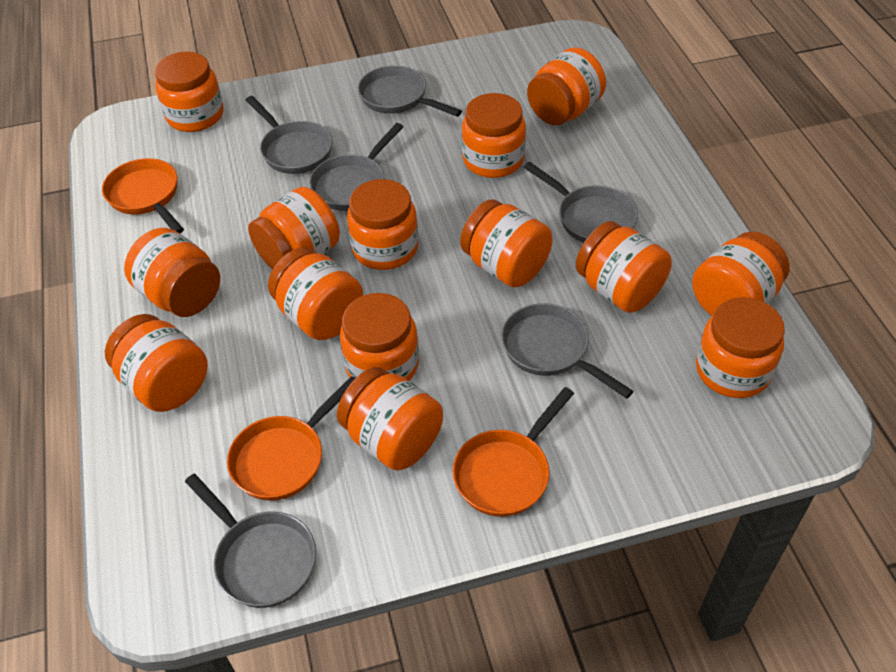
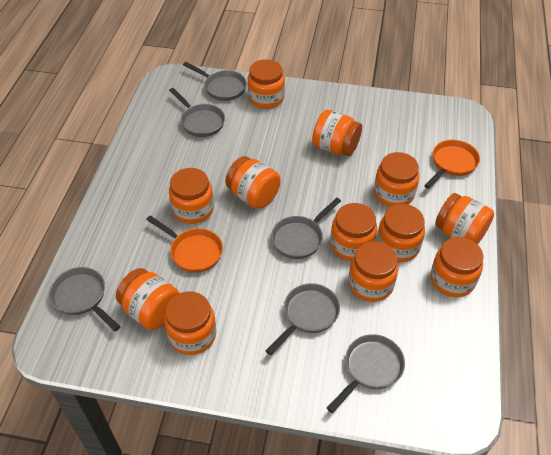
orange jar: 14 -> 12
orange pan: 3 -> 2

